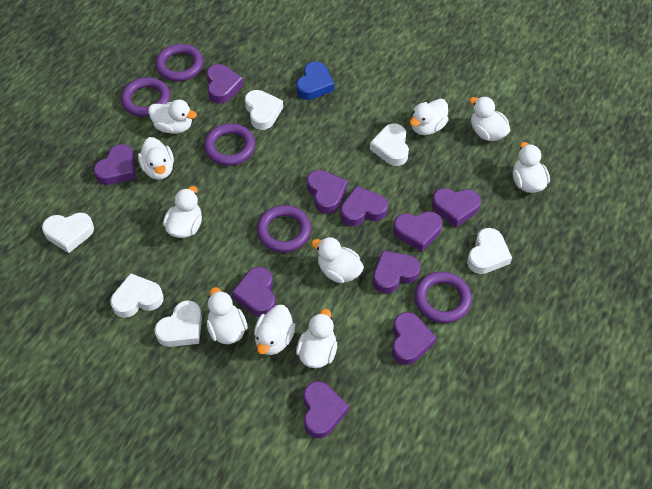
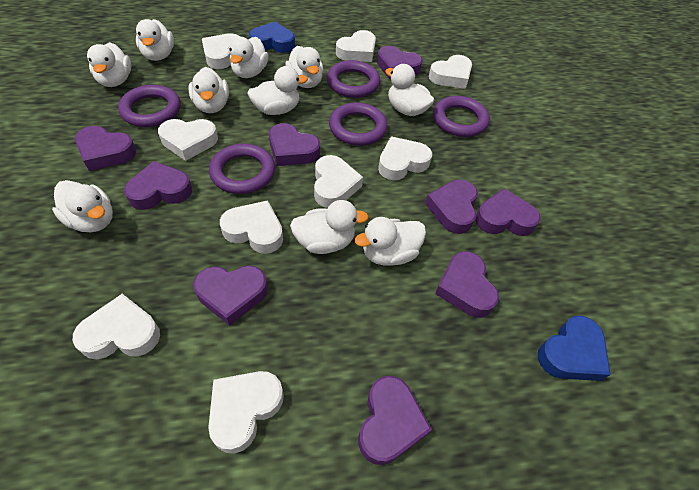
blue heart: 1 -> 2
purple heart: 10 -> 9
white heart: 6 -> 9

